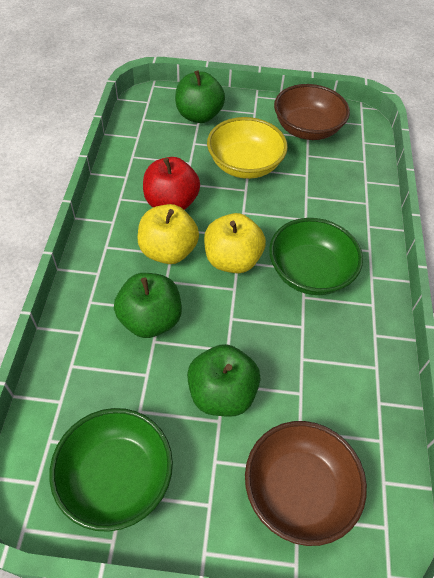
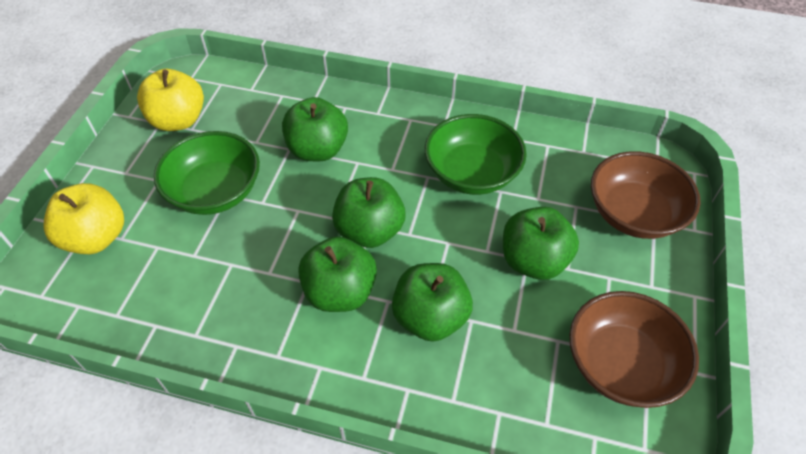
green apple: 3 -> 5
red apple: 1 -> 0
yellow bowl: 1 -> 0

